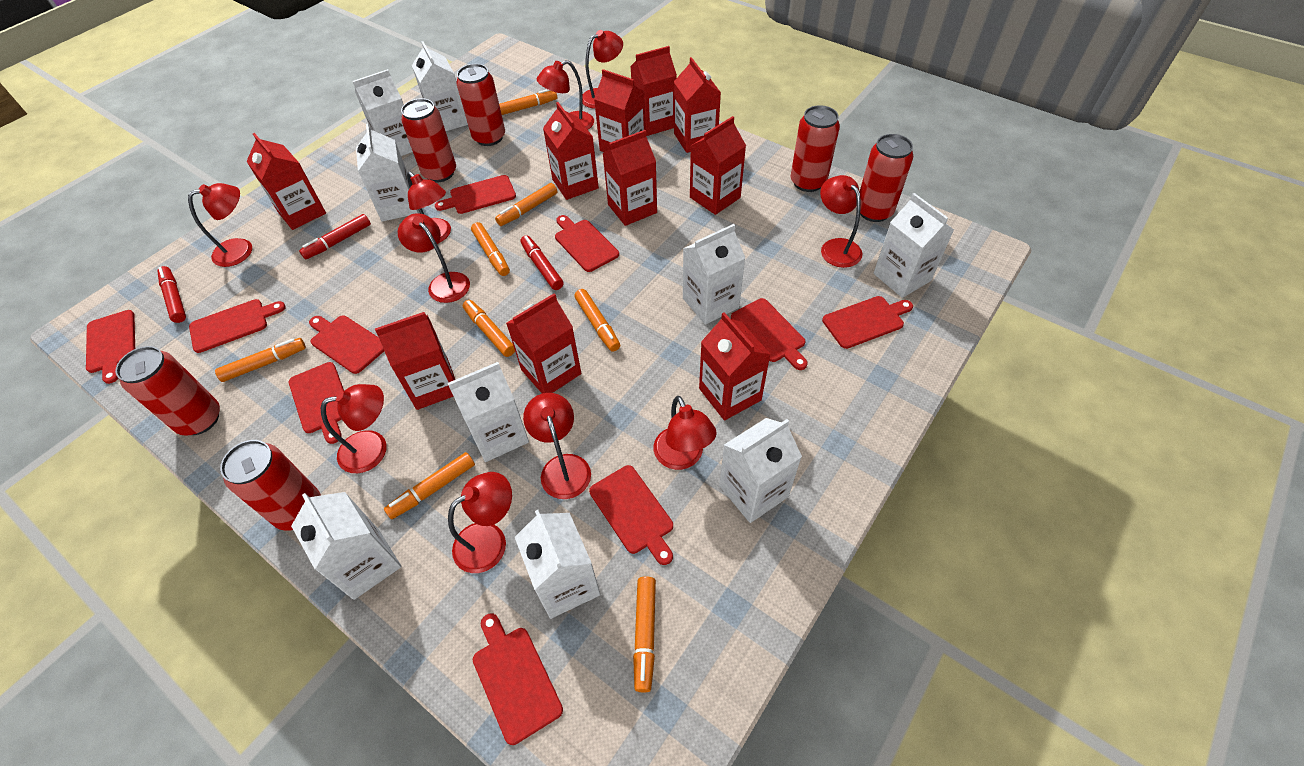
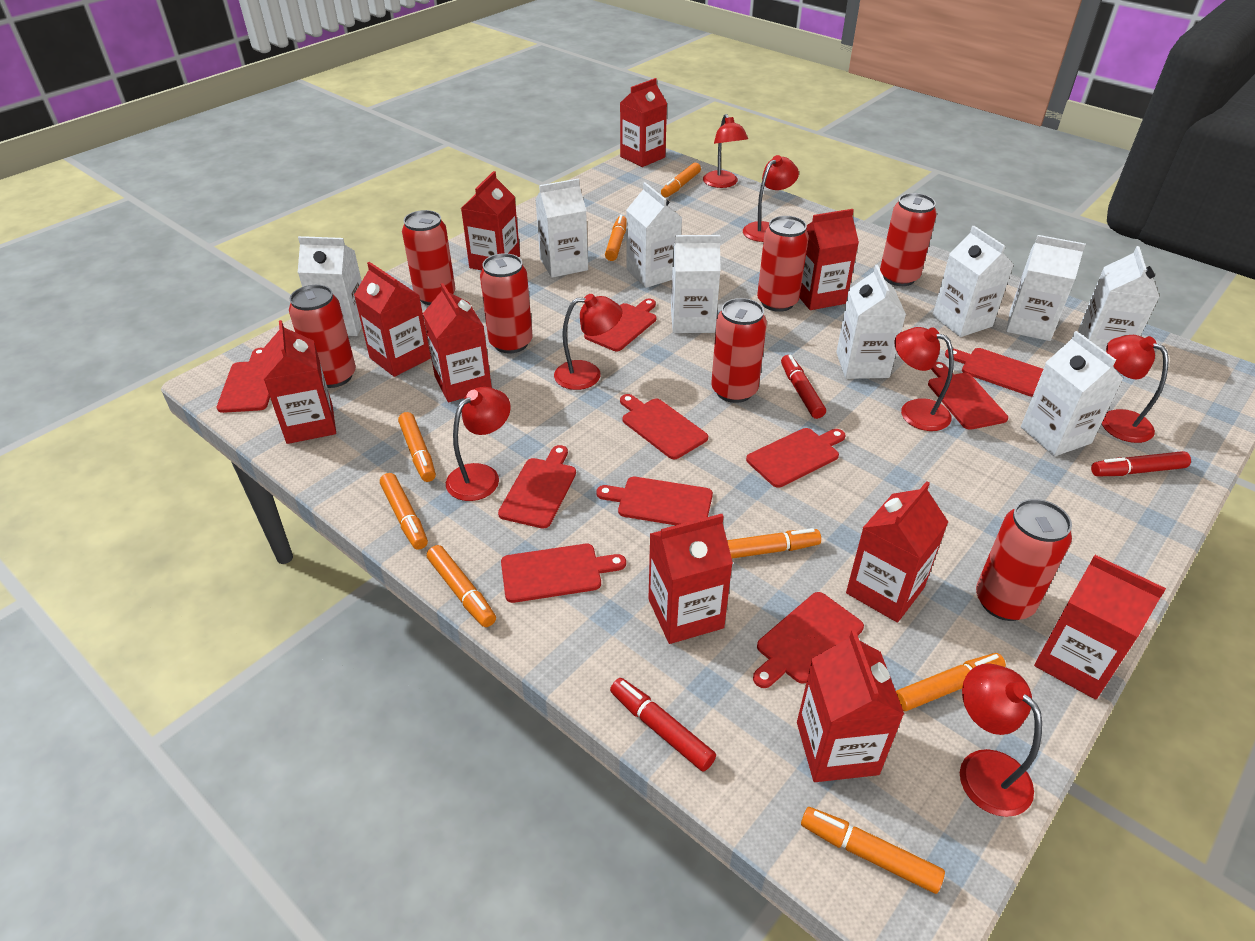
red can: 6 -> 7
red lamp: 10 -> 7

